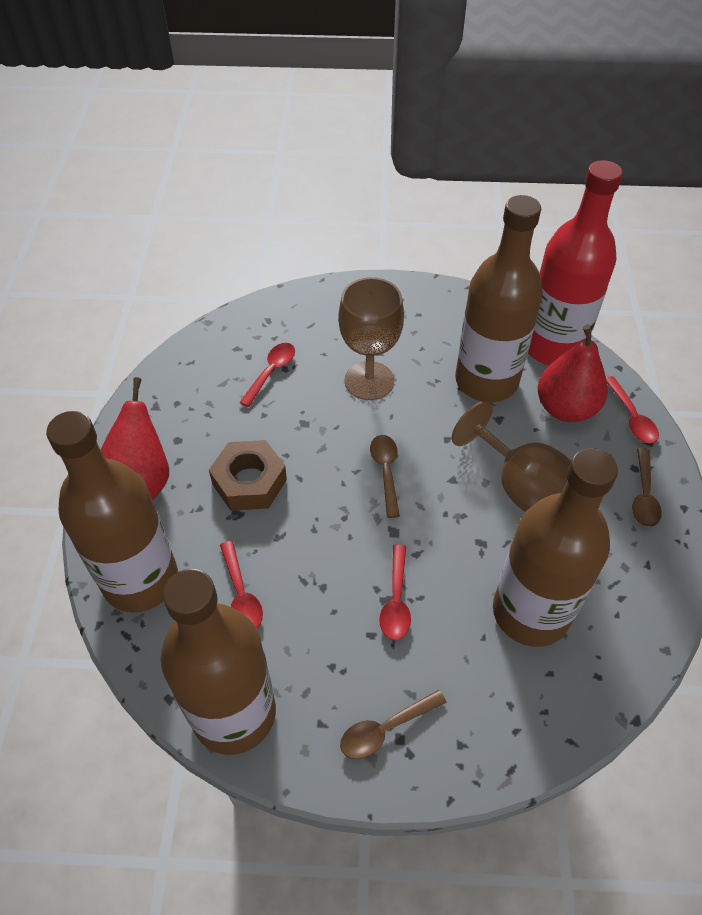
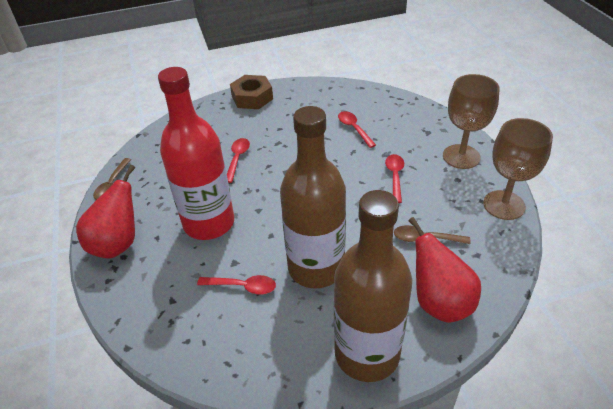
brown bottle: 4 -> 2
brown spoon: 3 -> 2

